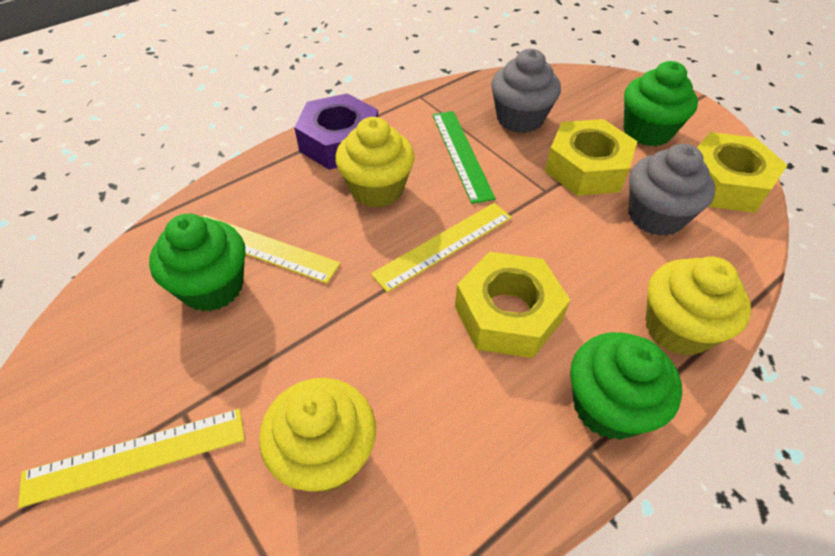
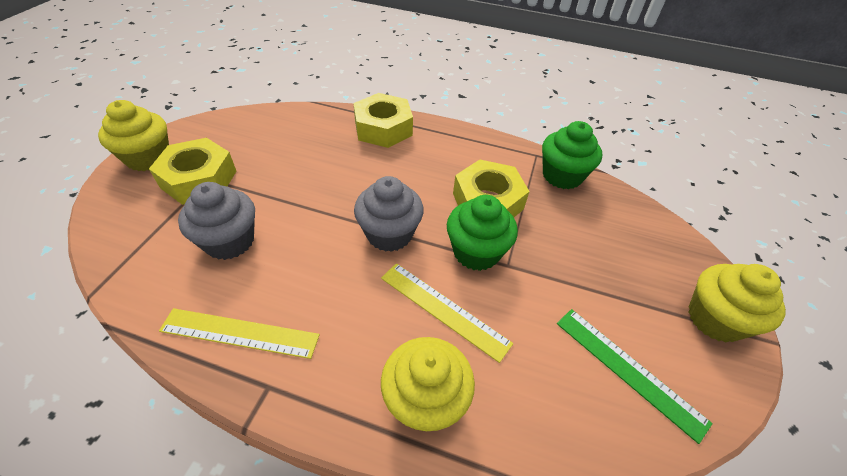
green cupcake: 3 -> 2
purple nut: 1 -> 0
yellow ruler: 3 -> 2

